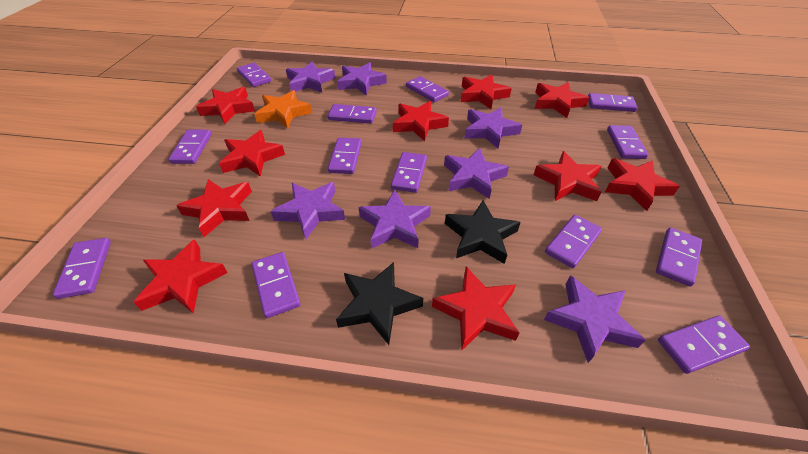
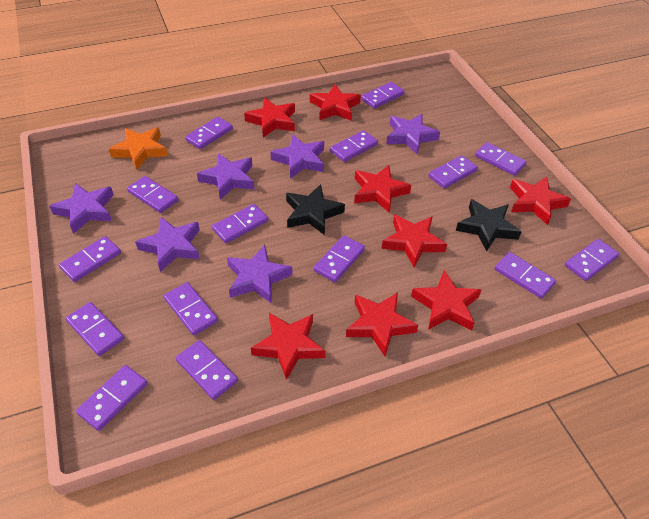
purple domino: 13 -> 15
purple star: 7 -> 6
red star: 10 -> 8

